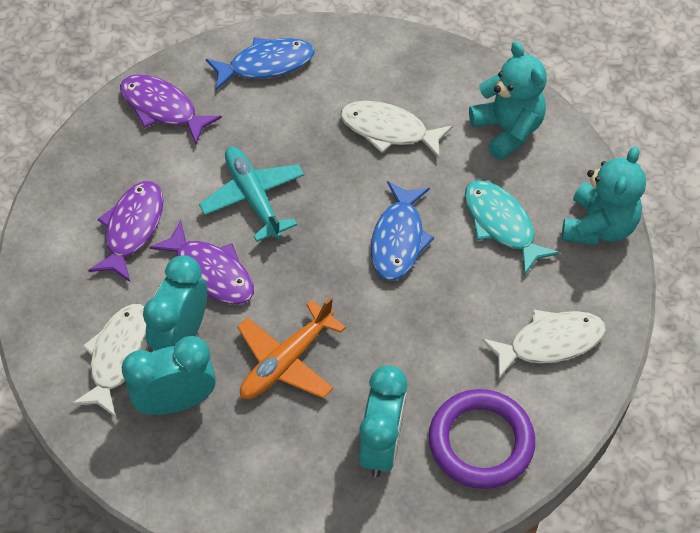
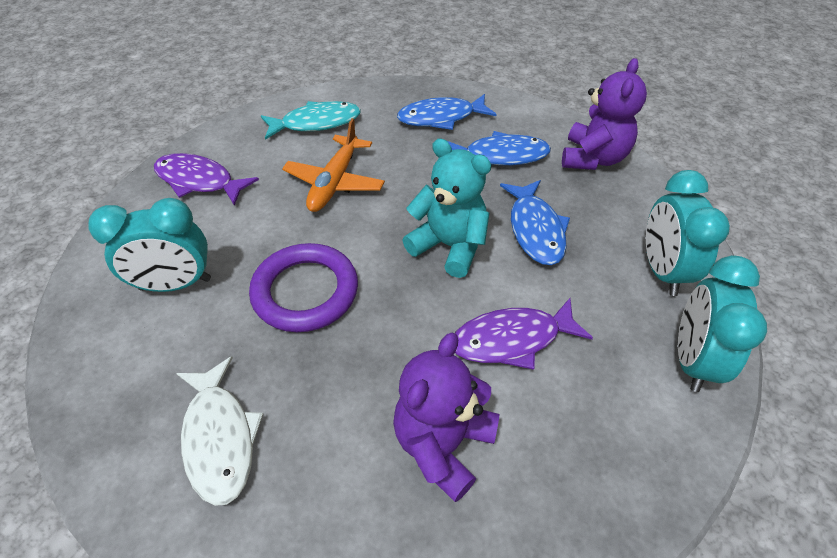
blue fish: 2 -> 3
purple fish: 3 -> 2
purple teddy bear: 0 -> 2
turquoise plane: 1 -> 0
turquoise teddy bear: 2 -> 1
white fish: 3 -> 1

